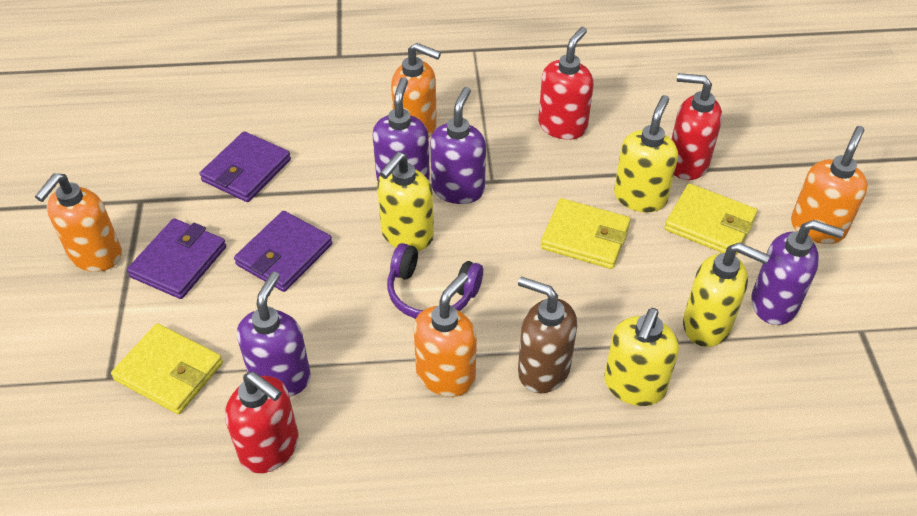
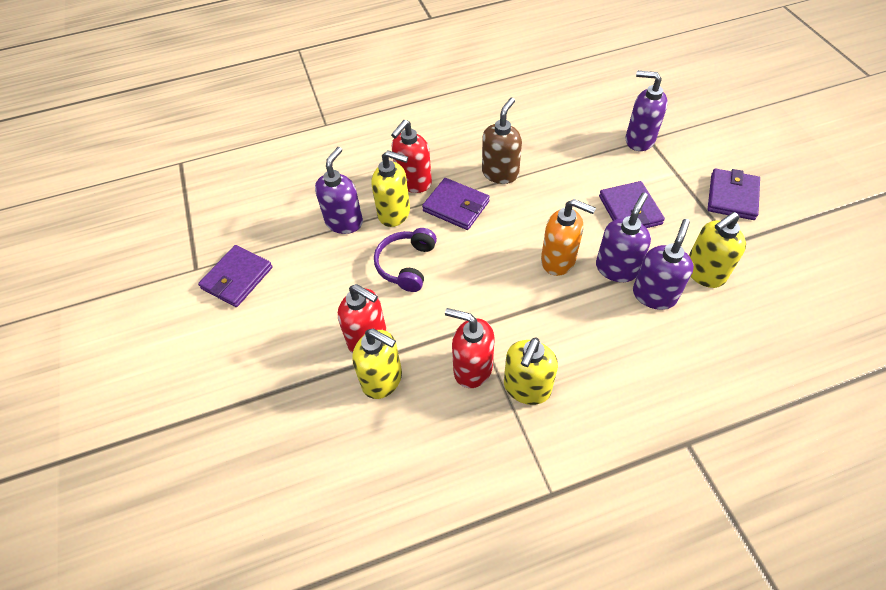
orange soap dispenser: 4 -> 1
purple wallet: 3 -> 4
yellow wallet: 3 -> 0

